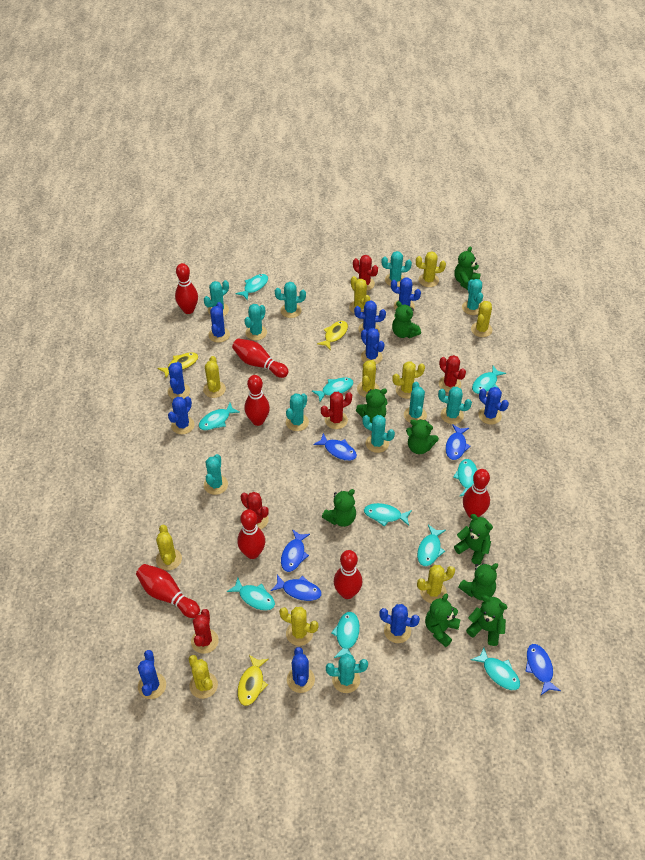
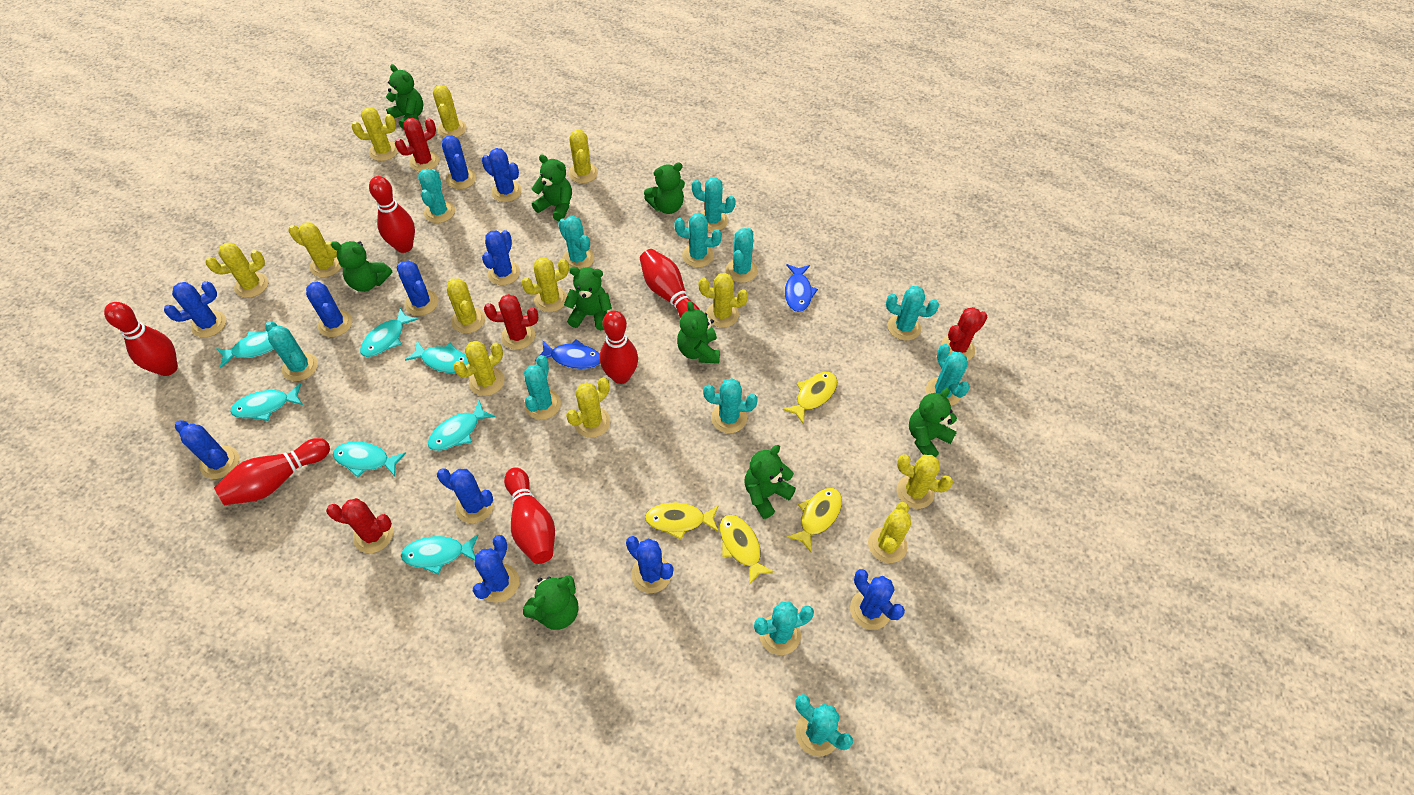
blue cactus: 10 -> 11
blue fish: 5 -> 2
red bowling pin: 7 -> 6
red cactus: 5 -> 4
turquoise cactus: 11 -> 12
turquoise fish: 10 -> 7
yellow cactus: 10 -> 12
yellow fish: 3 -> 4

